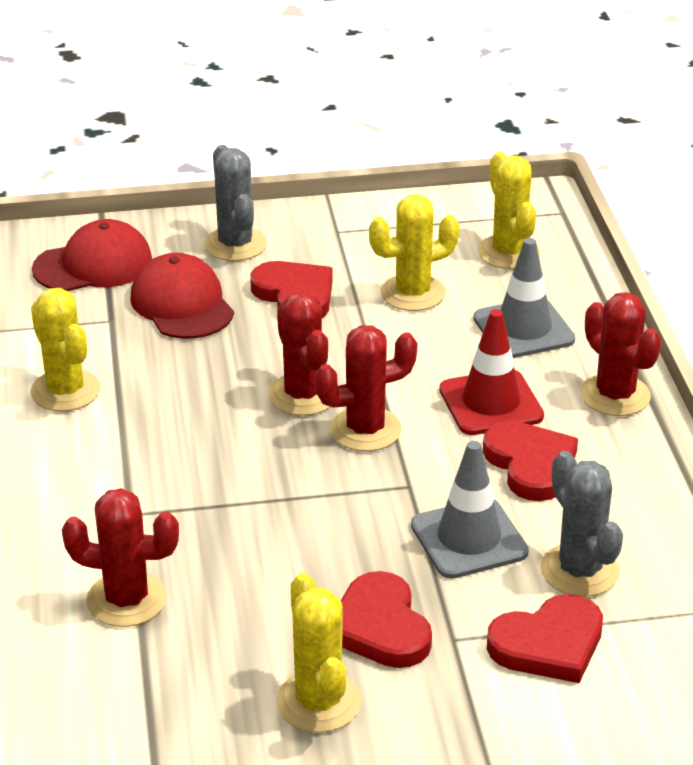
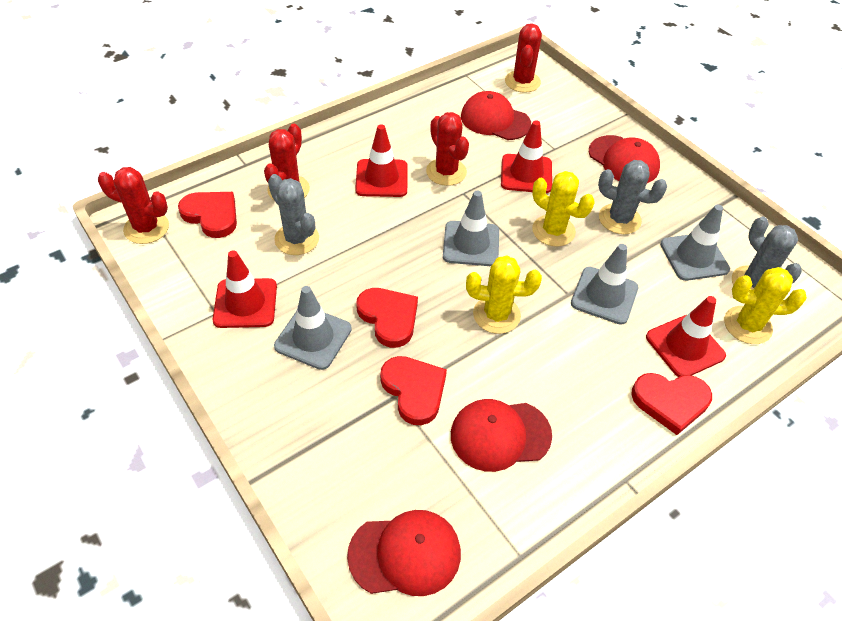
grey cactus: 2 -> 3
grey traffic cone: 2 -> 4
red cap: 2 -> 4
red traffic cone: 1 -> 4
yellow cactus: 4 -> 3

